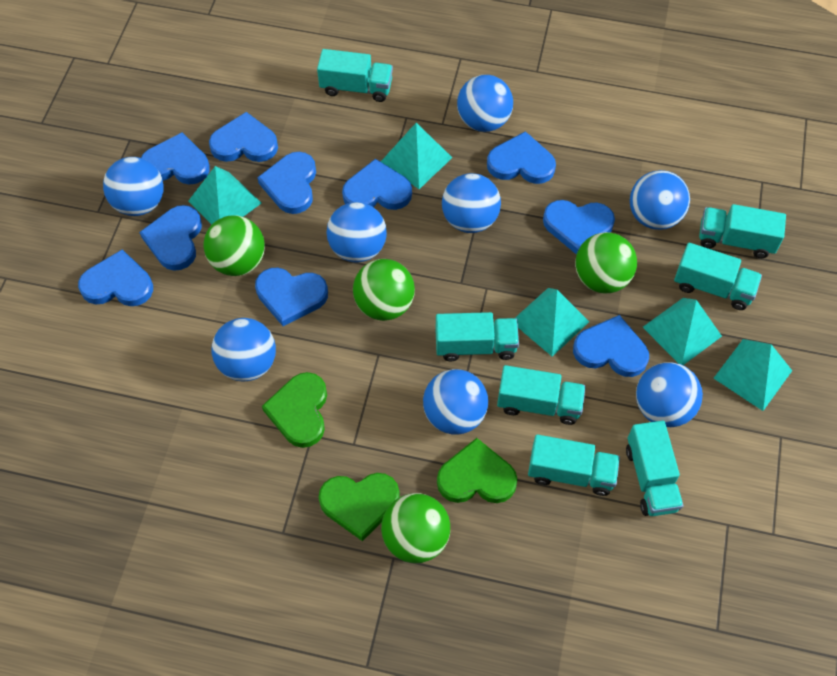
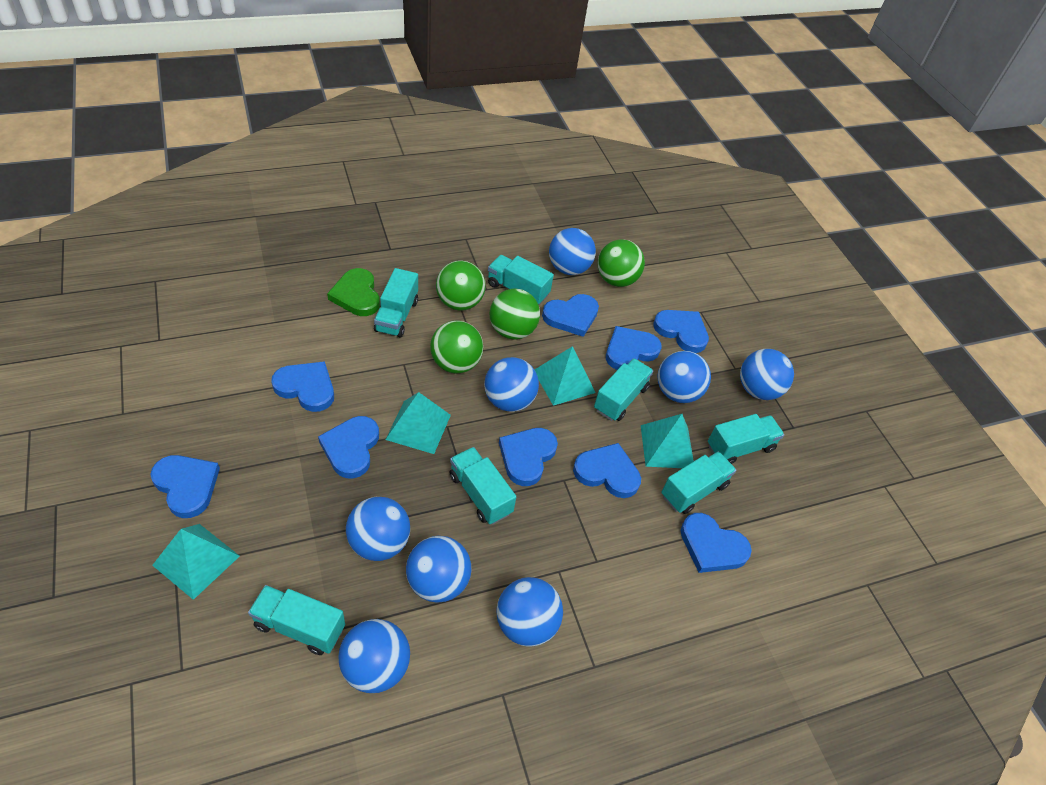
blue heart: 10 -> 9
green heart: 3 -> 1
turquoise pyramid: 5 -> 4

